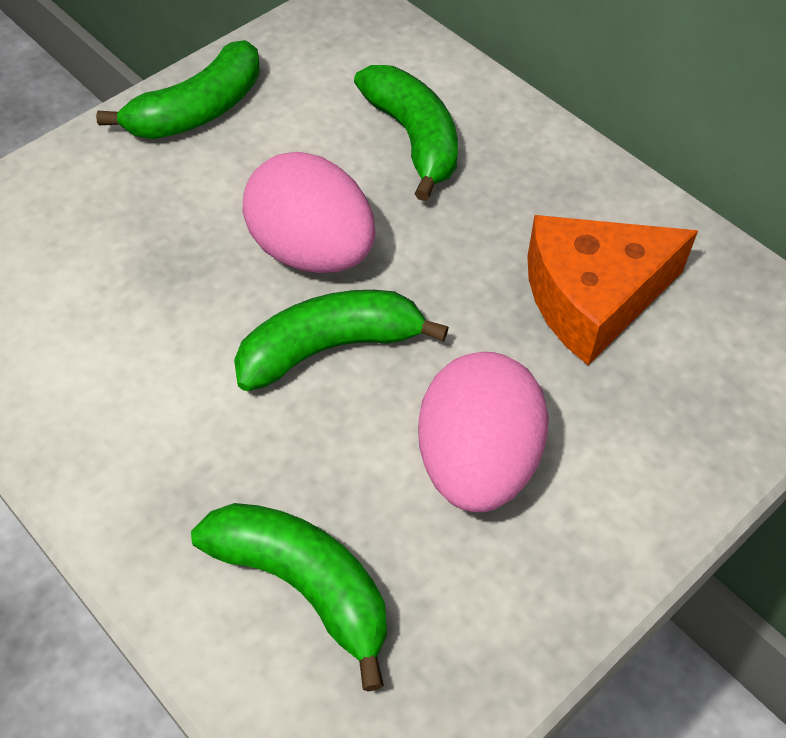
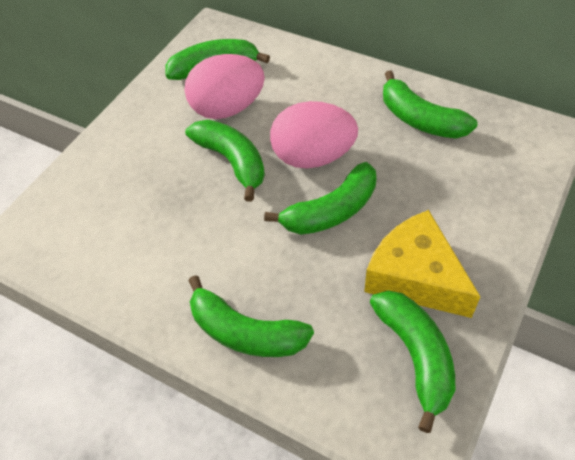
green banana: 4 -> 6
orange cheese: 1 -> 0
yellow cheese: 0 -> 1

